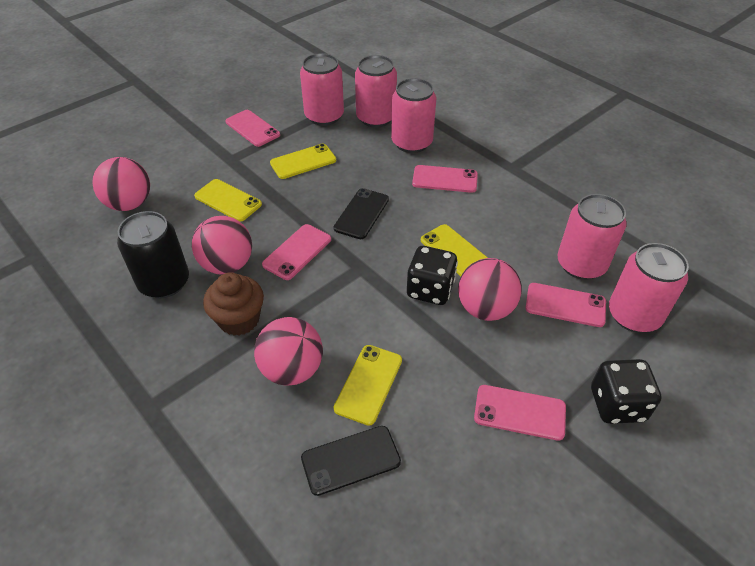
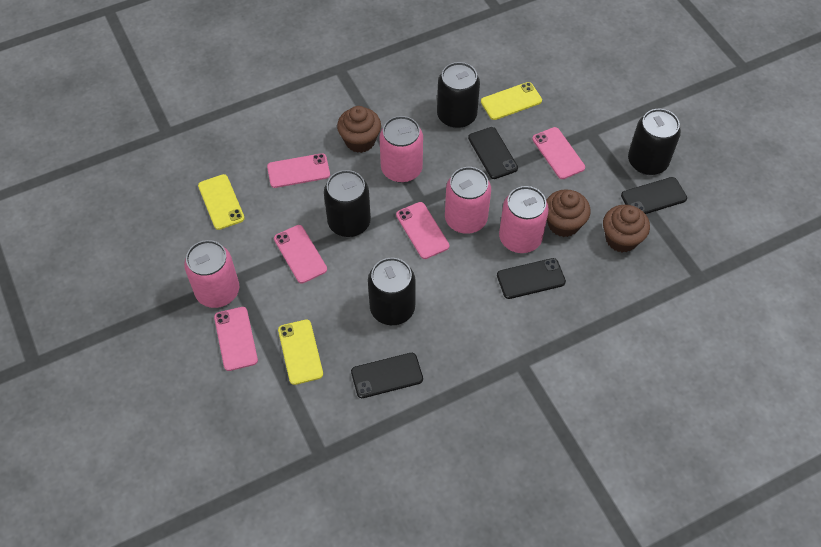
black can: 1 -> 4
black dice: 2 -> 0
black phone: 2 -> 4
brown cupcake: 1 -> 3
pink ball: 4 -> 0
pink can: 5 -> 4
yellow phone: 4 -> 3

